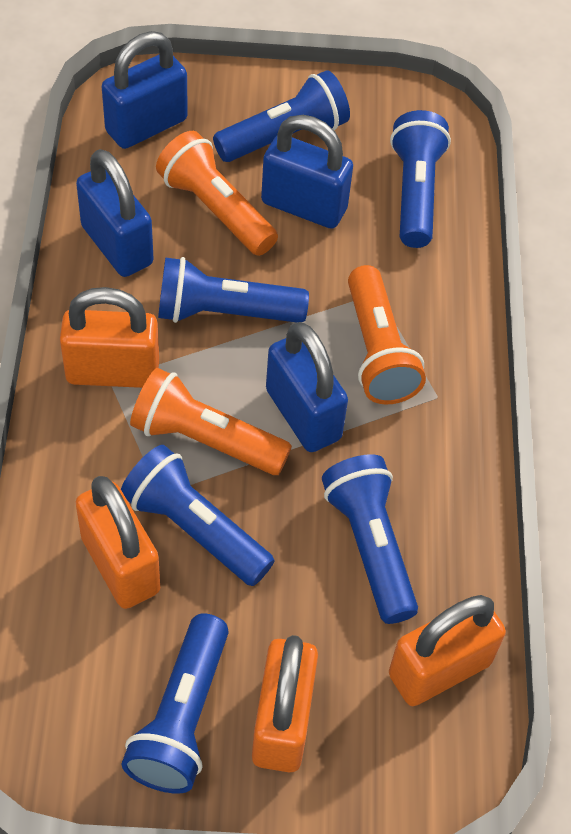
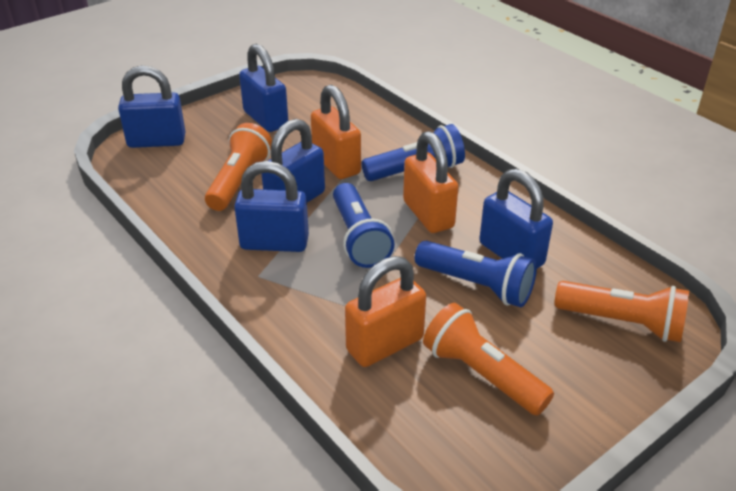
blue flashlight: 6 -> 3
blue padlock: 4 -> 5
orange padlock: 4 -> 3

